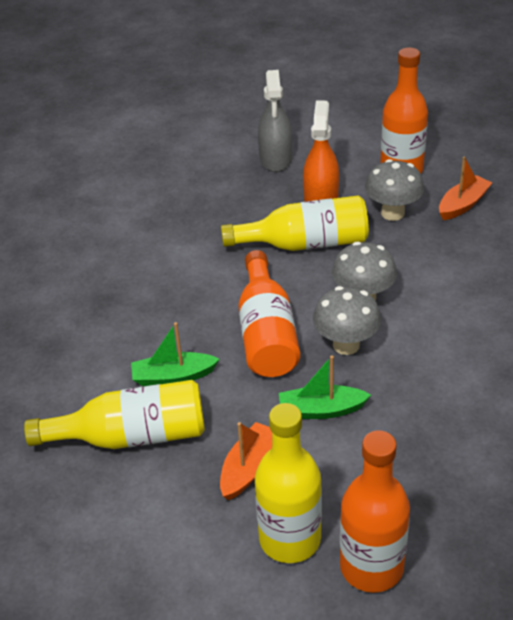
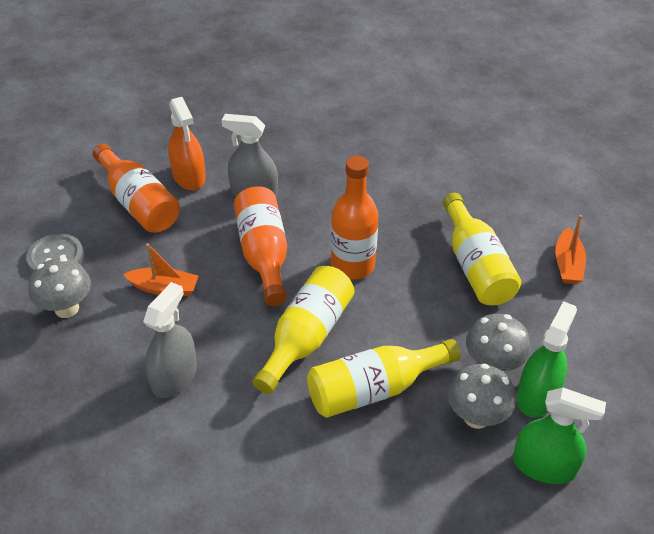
green boat: 2 -> 0
green spray bottle: 0 -> 2
grey button: 0 -> 1
grey spray bottle: 1 -> 2

